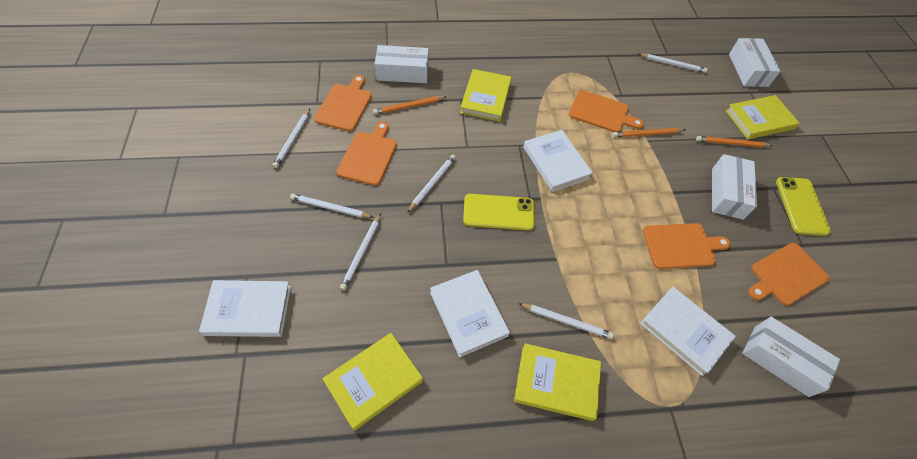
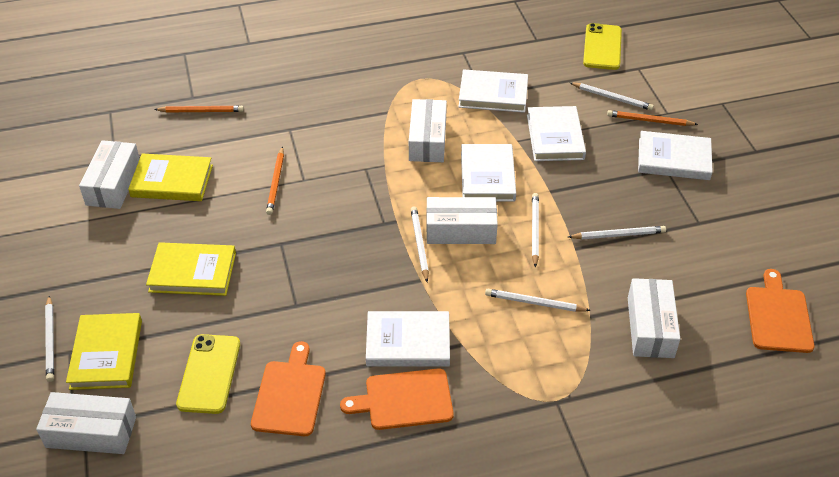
orange cutting board: 5 -> 3
white book: 4 -> 5
white box: 4 -> 5
yellow book: 4 -> 3

